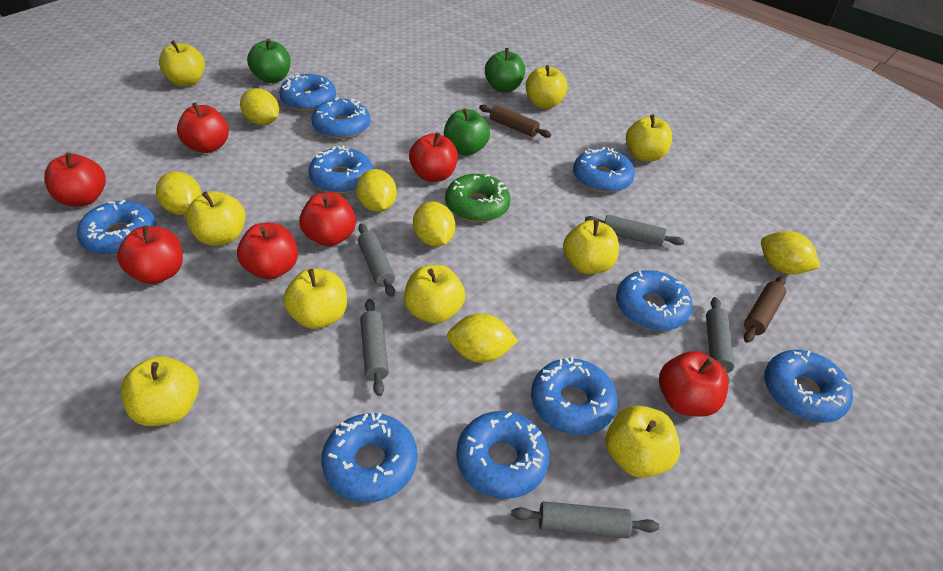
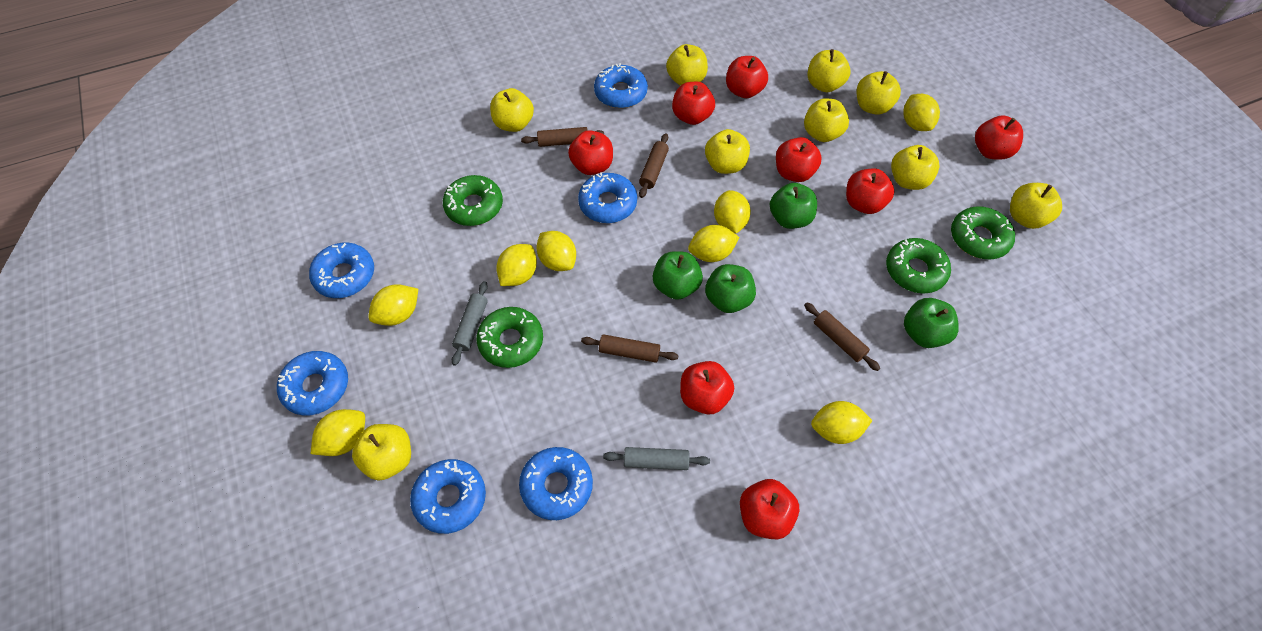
blue donut: 10 -> 6
brown rolling pin: 2 -> 4
green apple: 3 -> 4
green donut: 1 -> 4
grey rolling pin: 5 -> 2
red apple: 7 -> 8
yellow lemon: 6 -> 8

